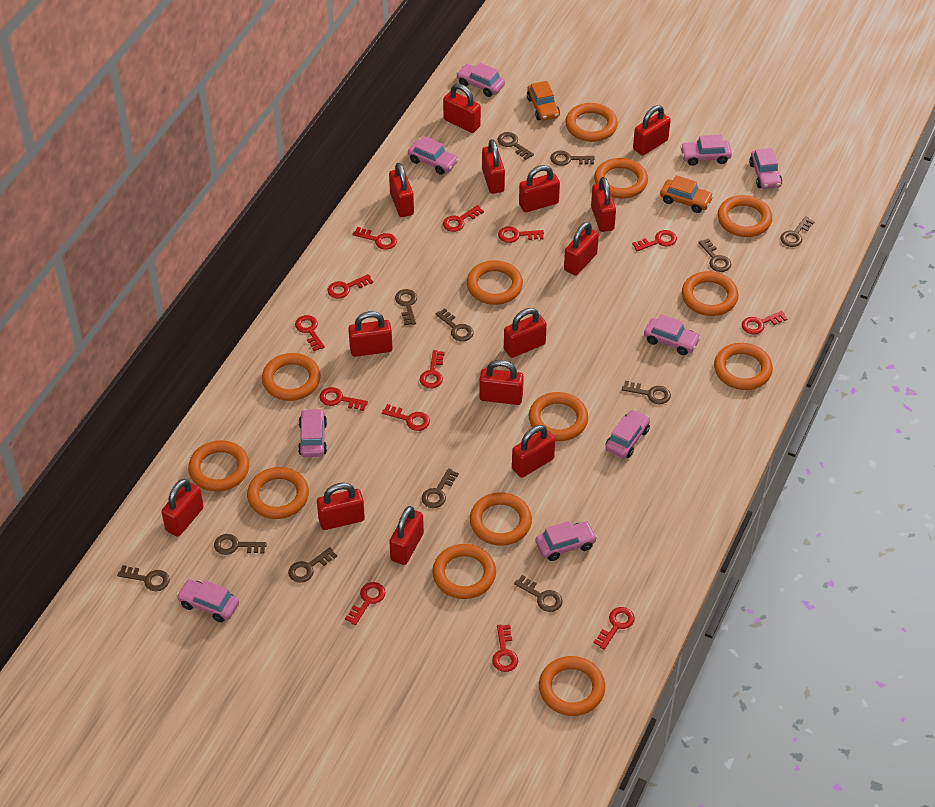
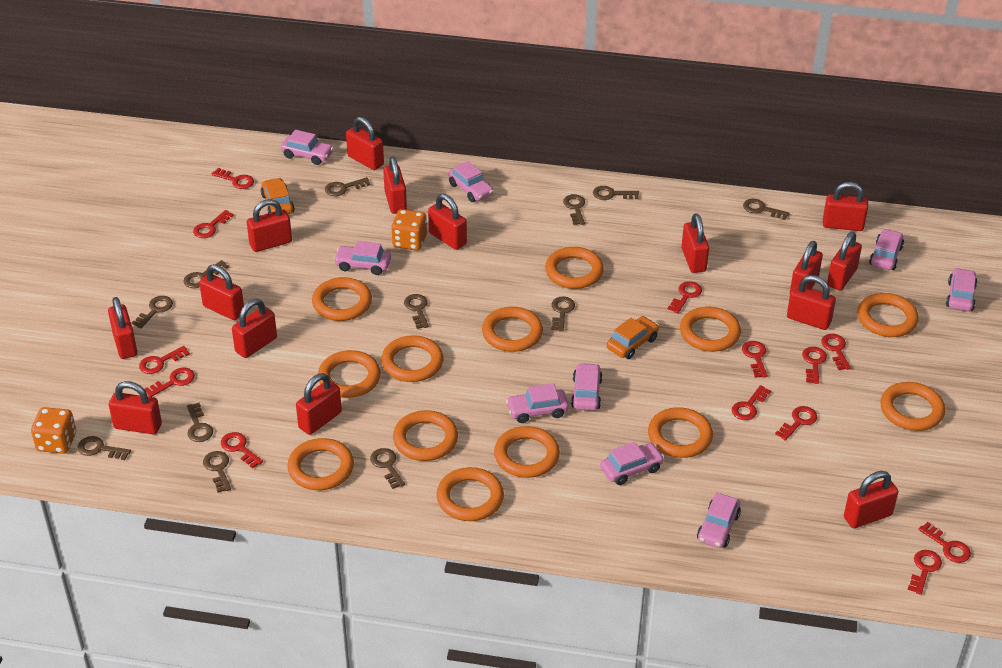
orange dice: 0 -> 2
red padlock: 14 -> 15

